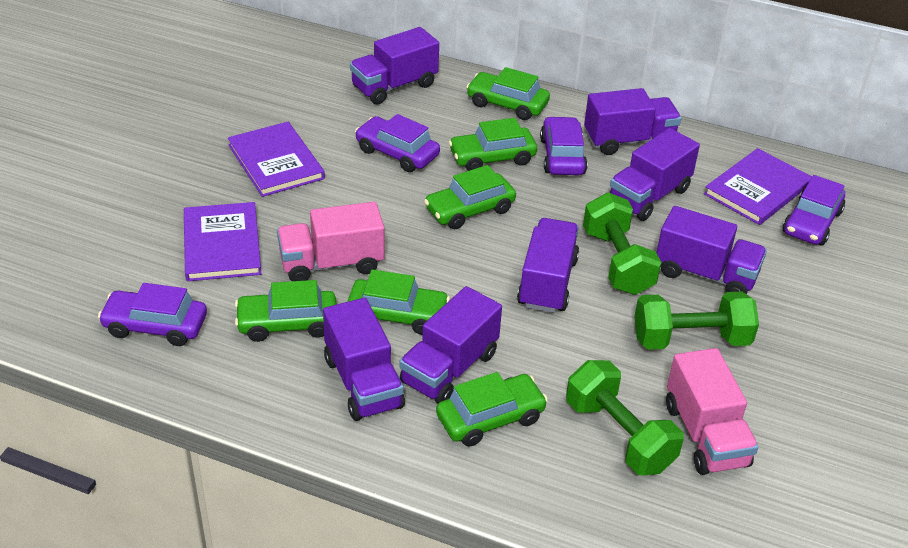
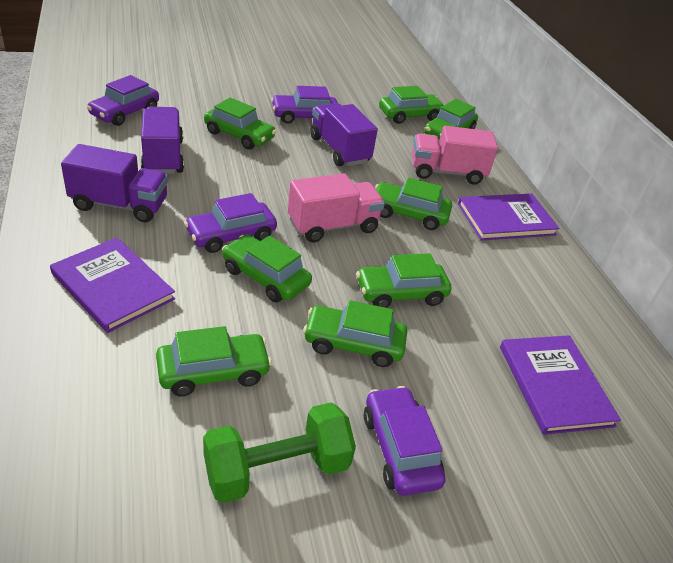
green car: 6 -> 8
green dumbbell: 3 -> 1
purple truck: 7 -> 3

